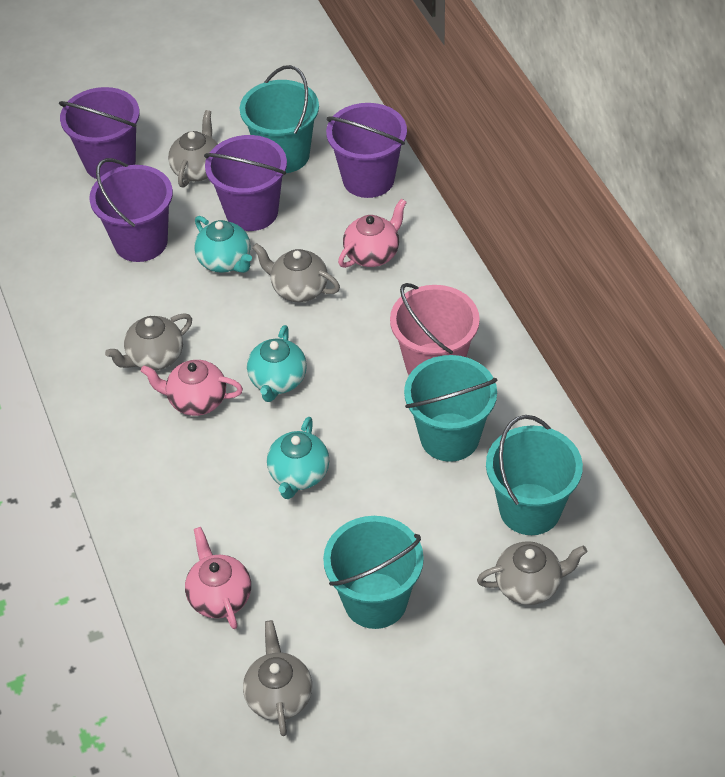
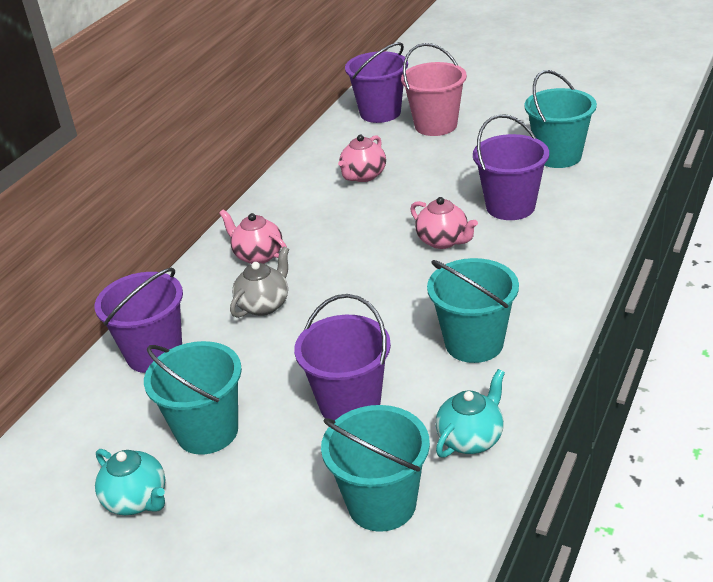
grey teapot: 5 -> 1
turquoise teapot: 3 -> 2

